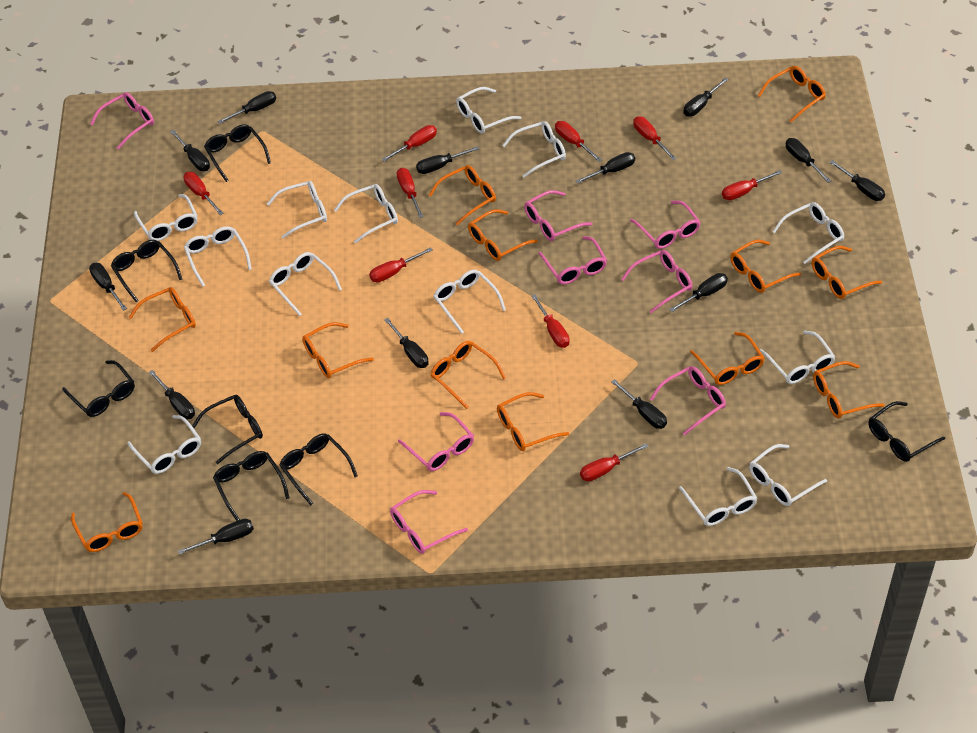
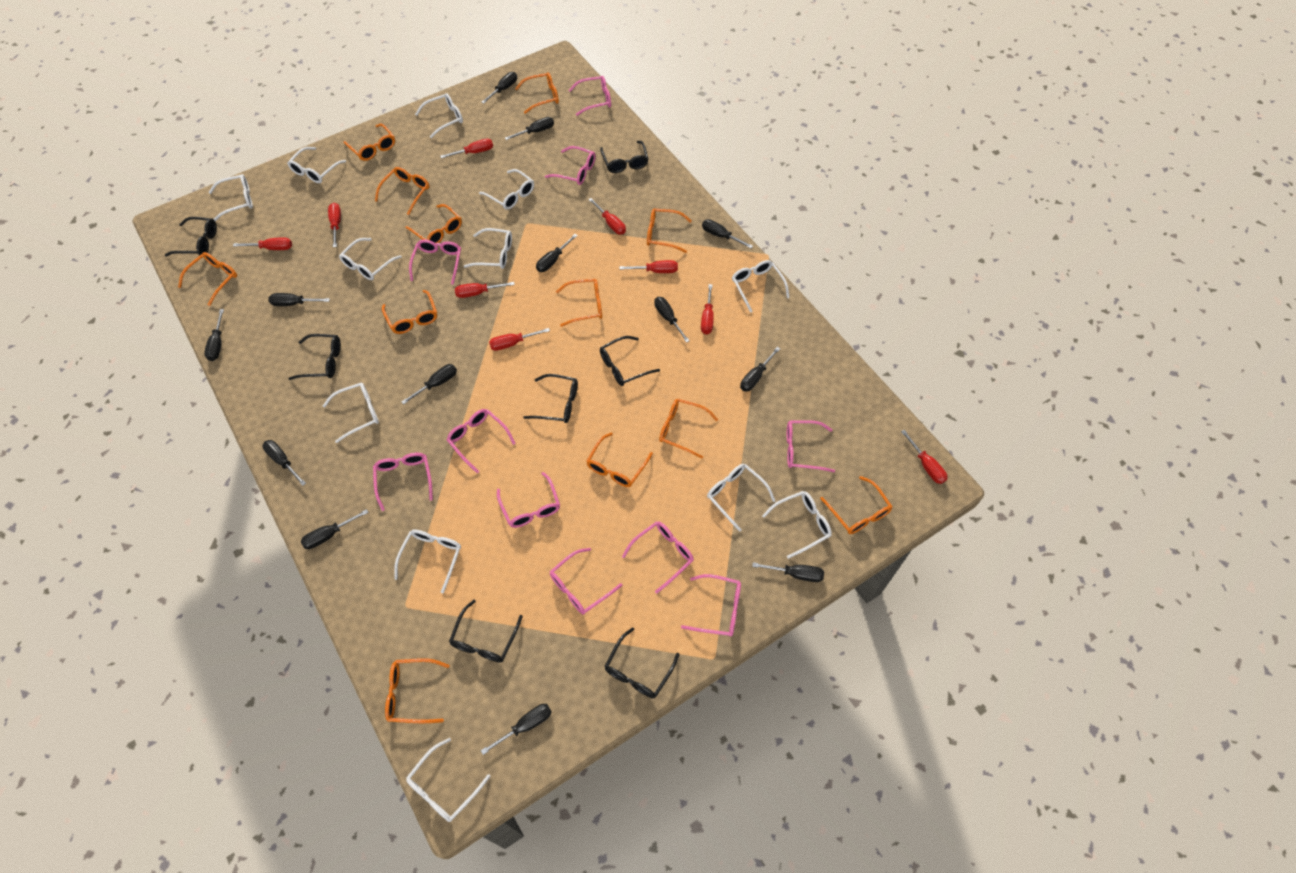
pink glasses: 8 -> 10
white glasses: 13 -> 12

